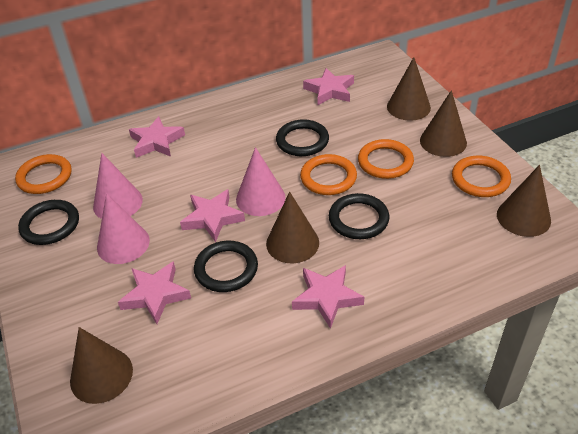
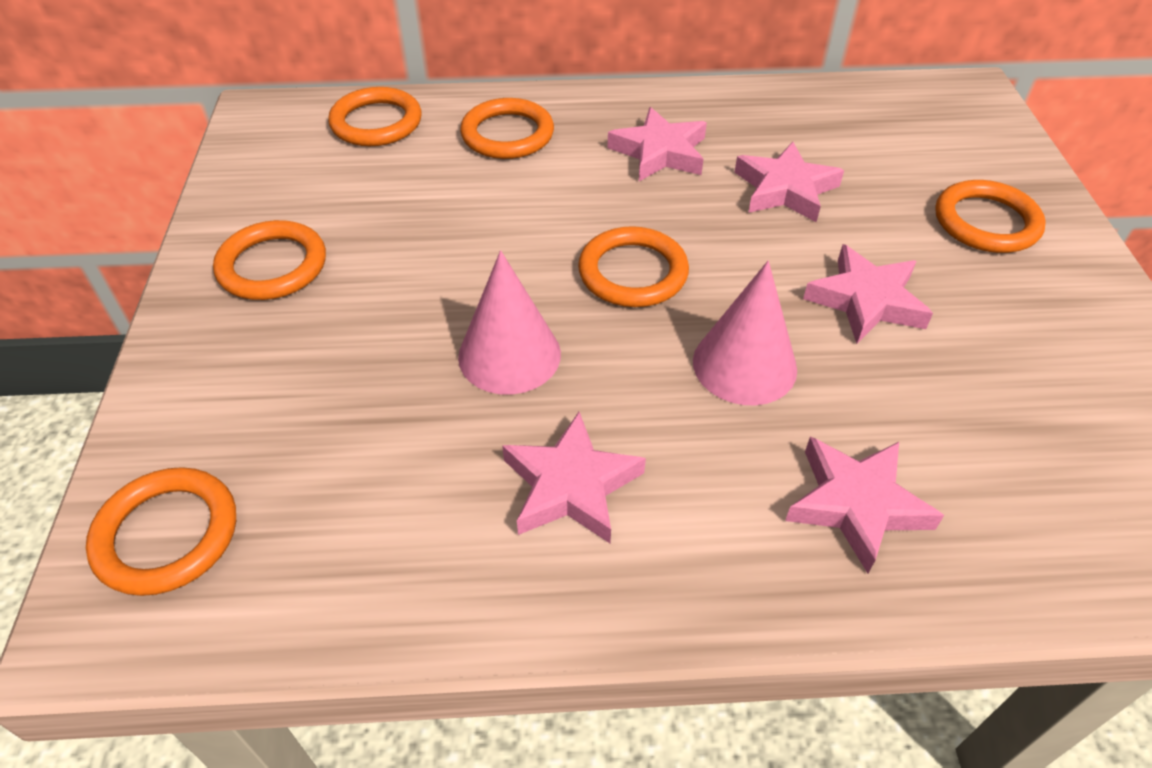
black ring: 4 -> 0
brown cone: 5 -> 0
orange ring: 4 -> 6
pink cone: 3 -> 2

